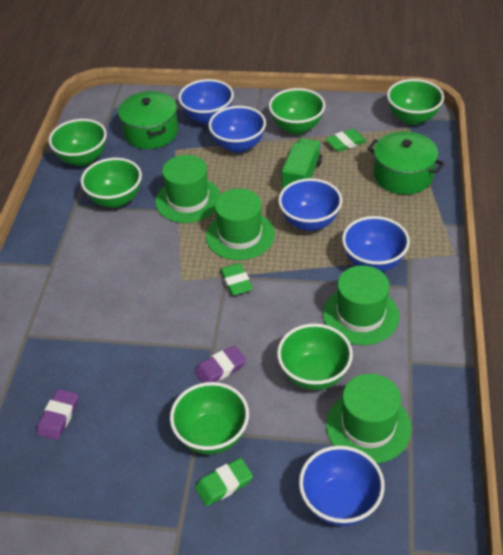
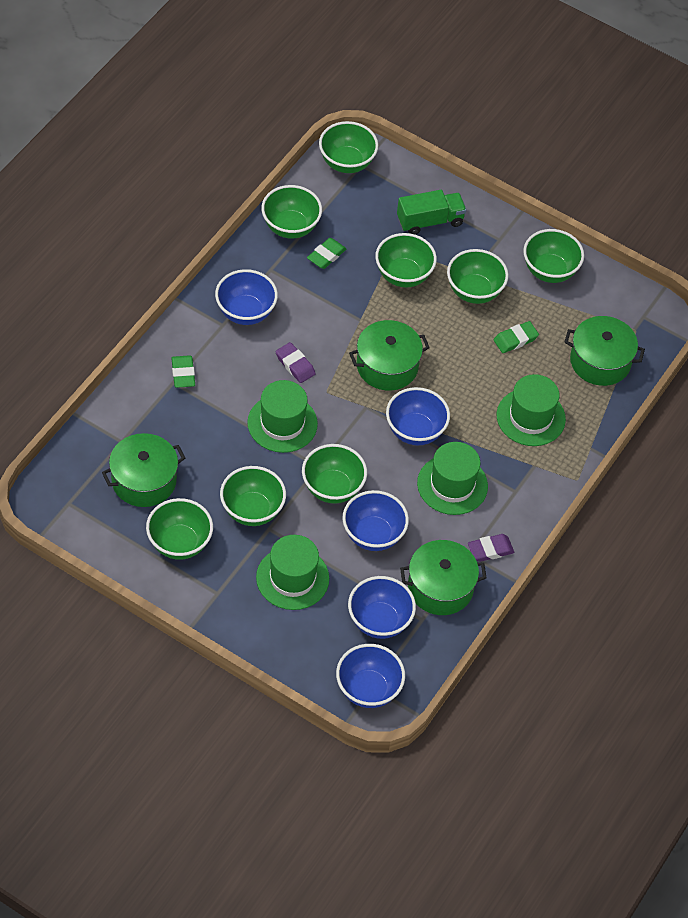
green bowl: 6 -> 8
green pot: 2 -> 4

